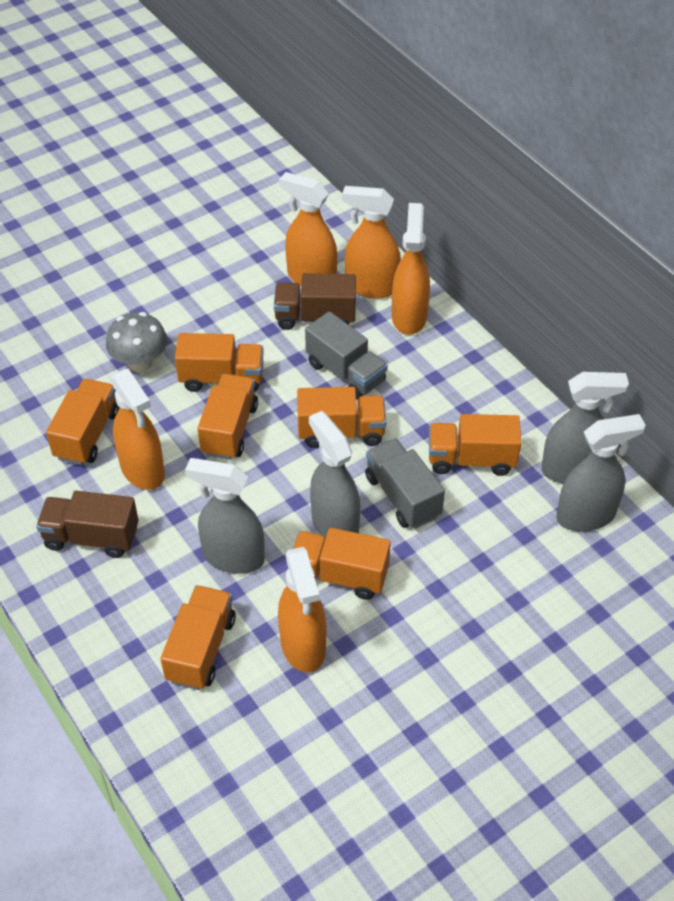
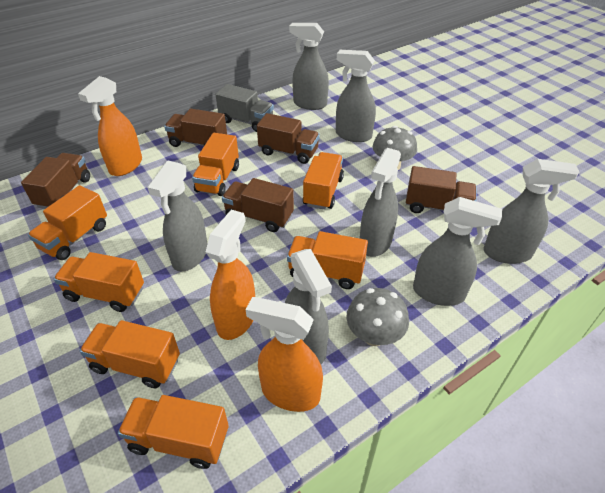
brown truck: 2 -> 5
grey mushroom: 1 -> 2
grey spray bottle: 4 -> 7
grey truck: 2 -> 1
orange spray bottle: 5 -> 3

